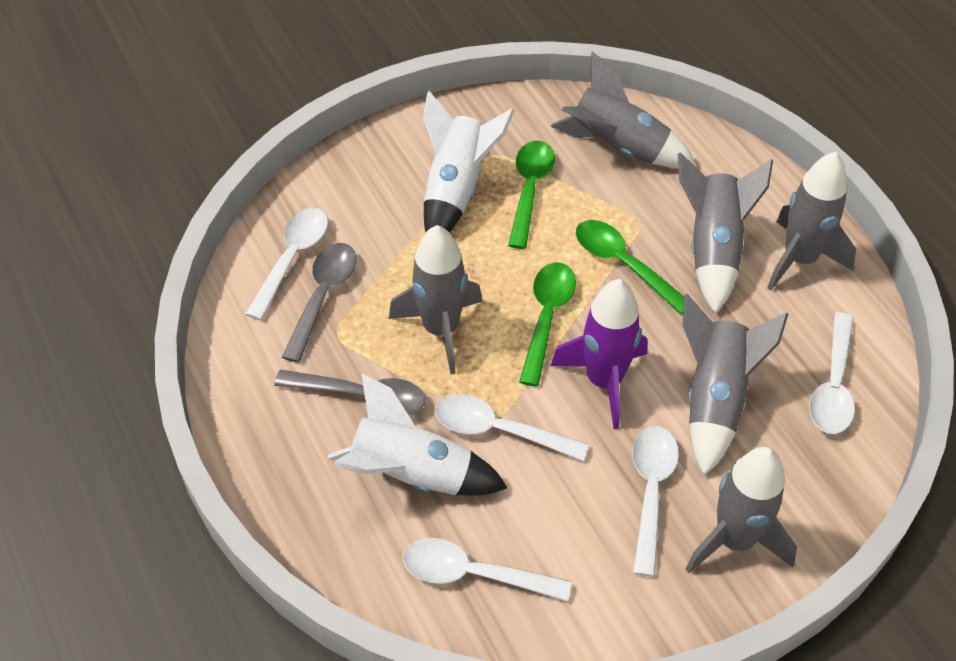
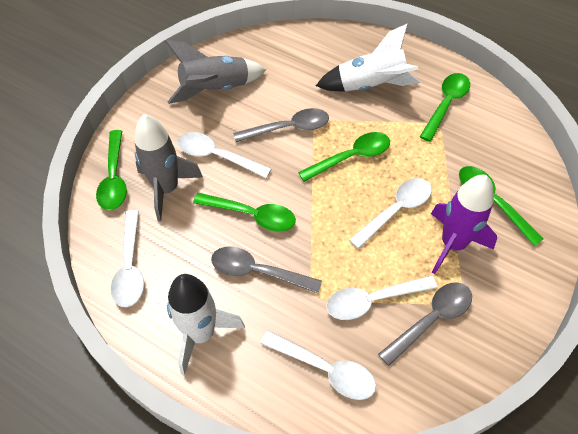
green spoon: 3 -> 5
grey rocket: 6 -> 2
grey spoon: 2 -> 3

